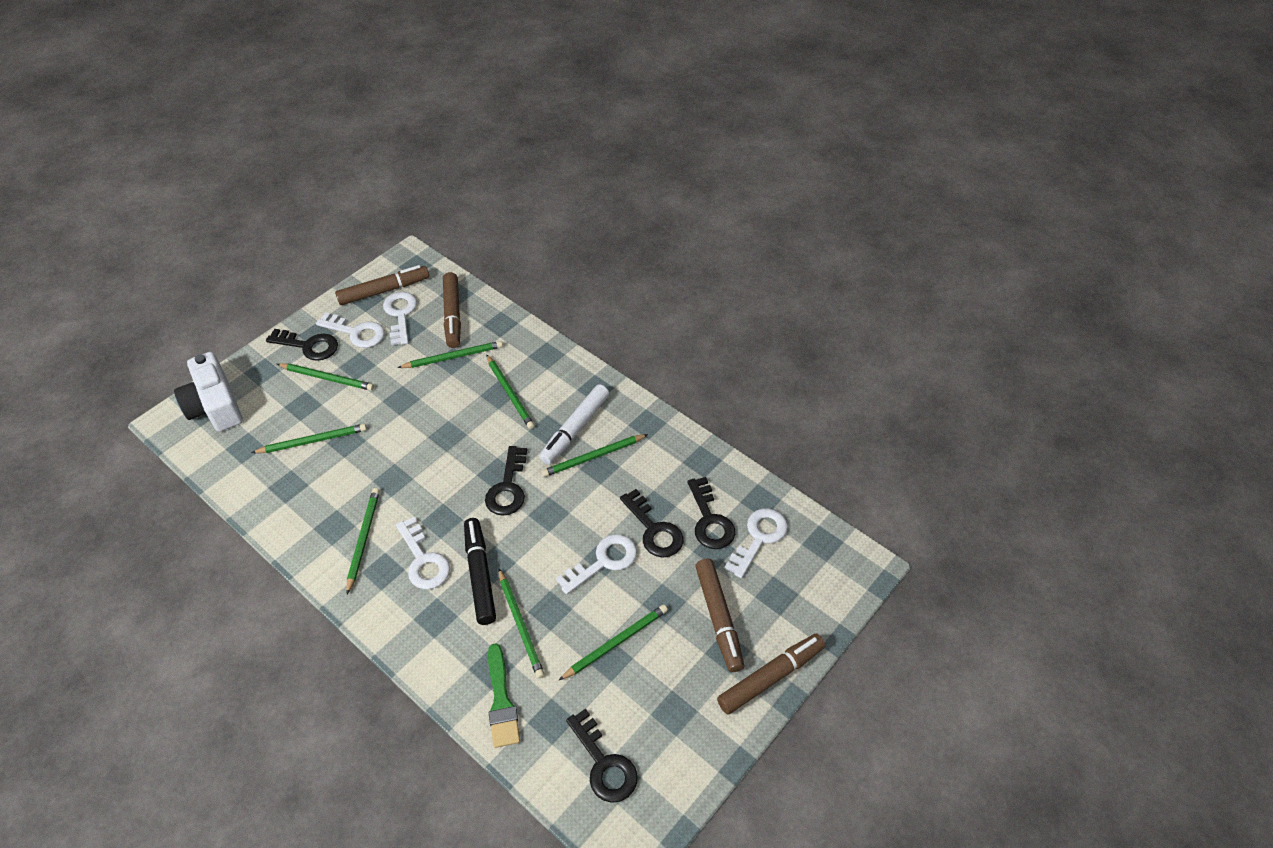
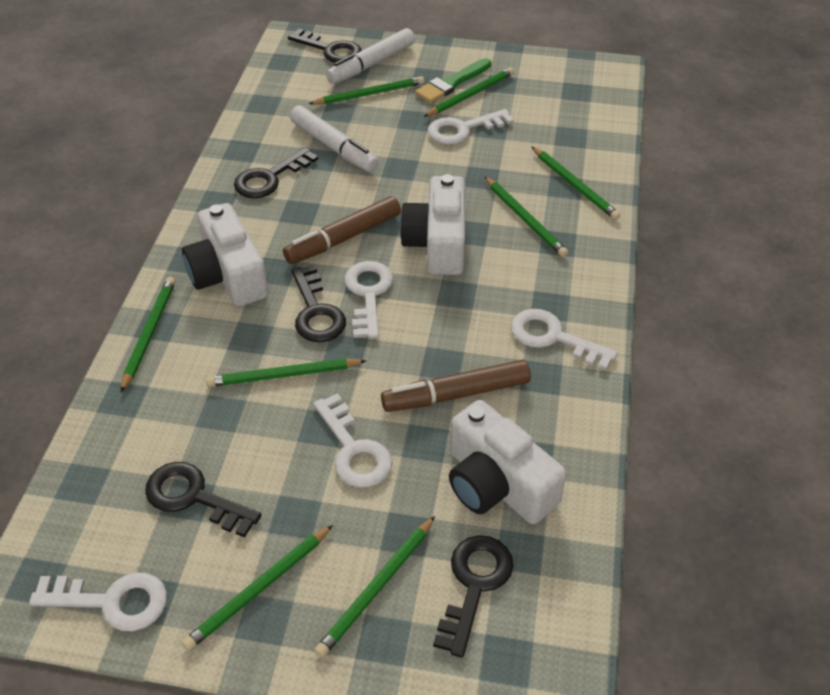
black marker: 1 -> 0
brown marker: 4 -> 2
white camera: 1 -> 3
white marker: 1 -> 2

